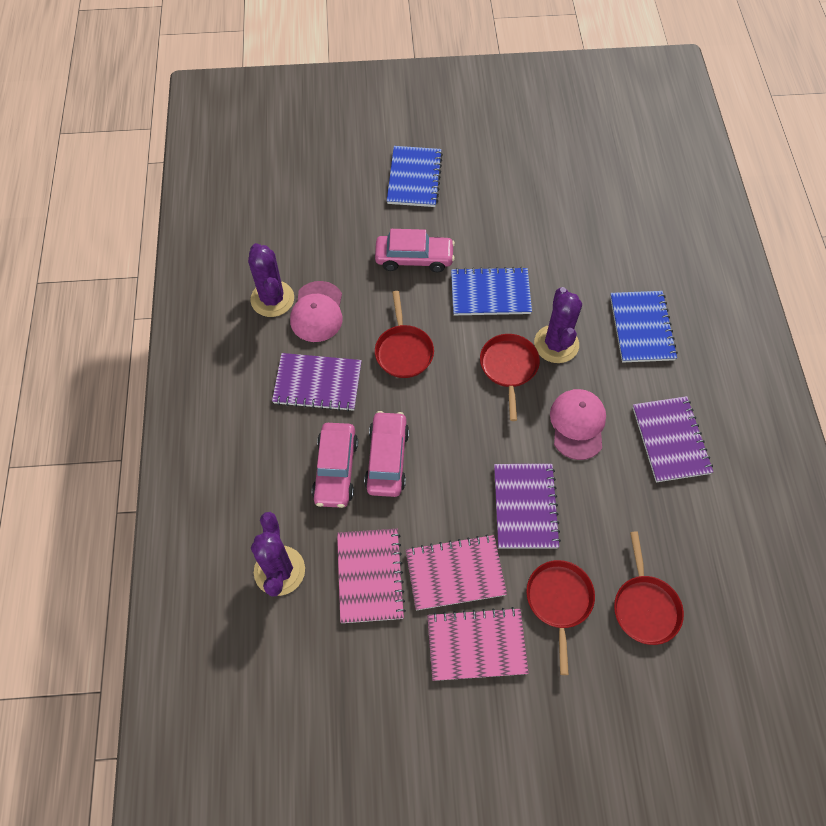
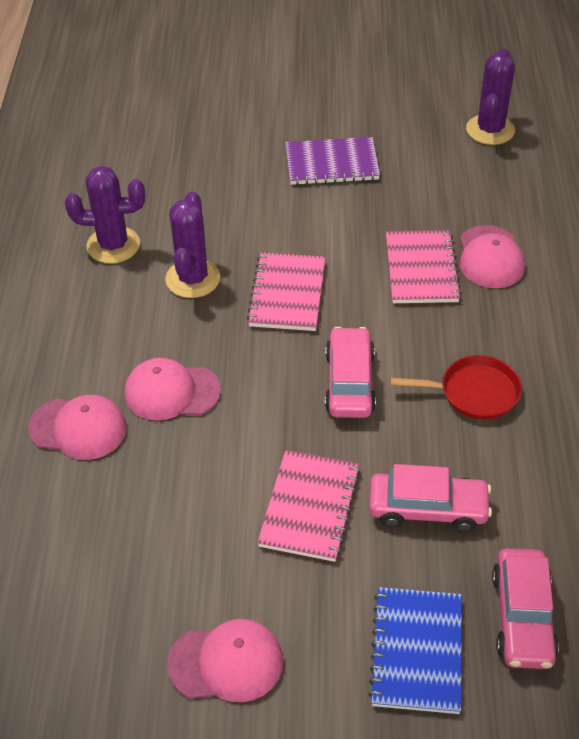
blue notebook: 3 -> 1
pink cap: 2 -> 4
purple notebook: 3 -> 1
red pan: 4 -> 1

